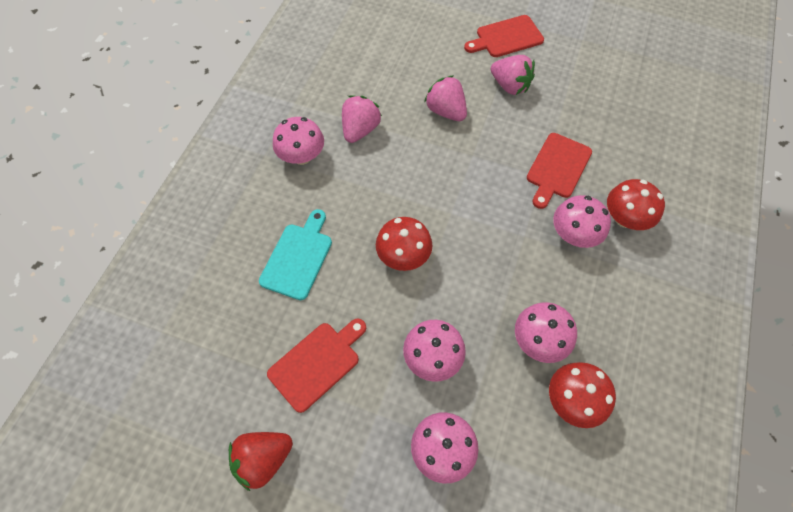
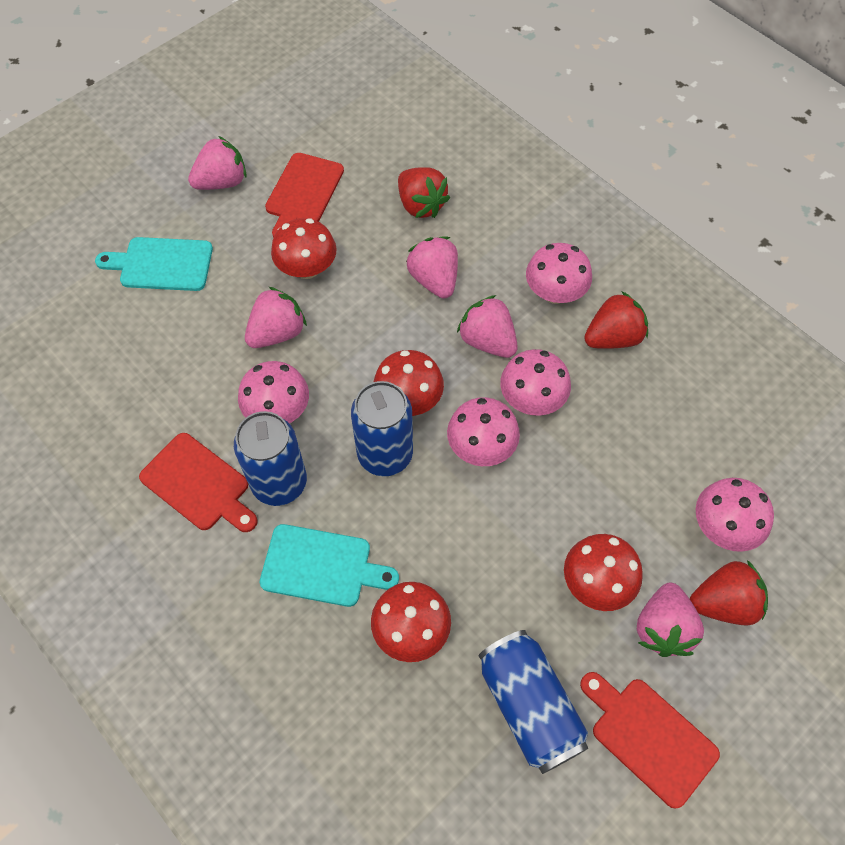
blue can: 0 -> 3
pink strawberry: 3 -> 5
red mushroom: 3 -> 4
red strawberry: 1 -> 3
turquoise cutting board: 1 -> 2

